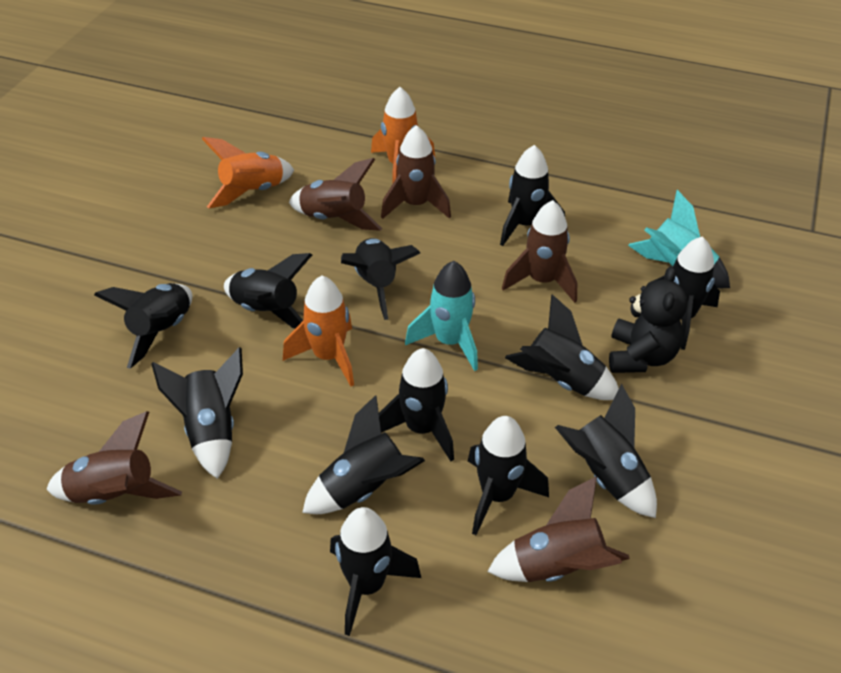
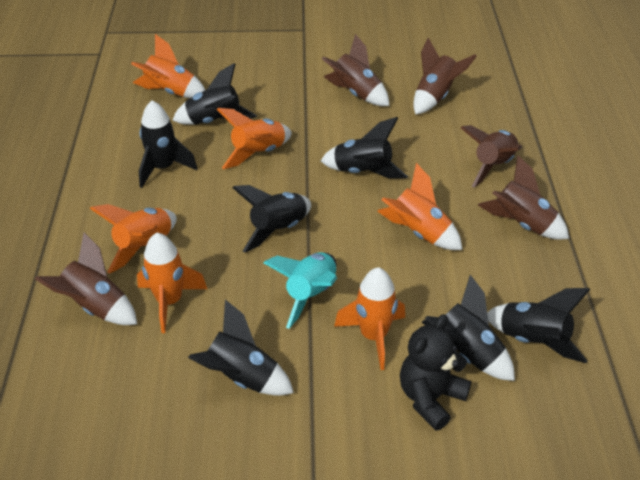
black rocket: 12 -> 7
orange rocket: 3 -> 6
turquoise rocket: 2 -> 1

